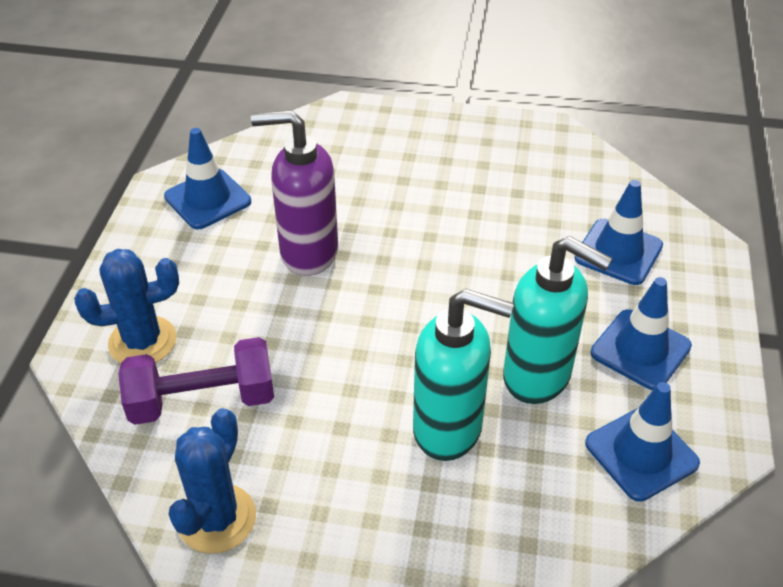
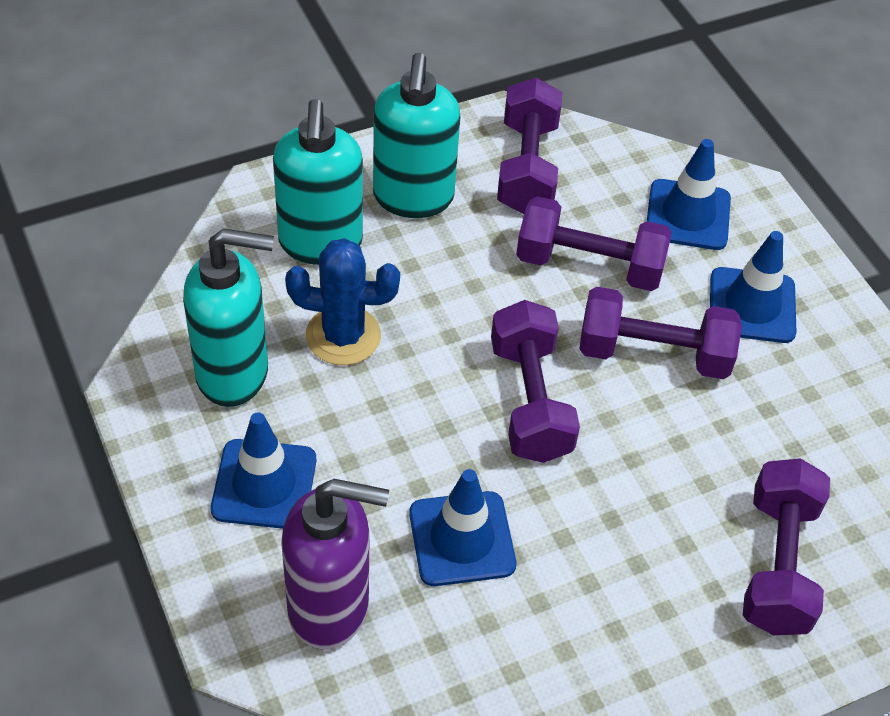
blue cactus: 2 -> 1
purple dumbbell: 1 -> 5
turquoise soap dispenser: 2 -> 3

